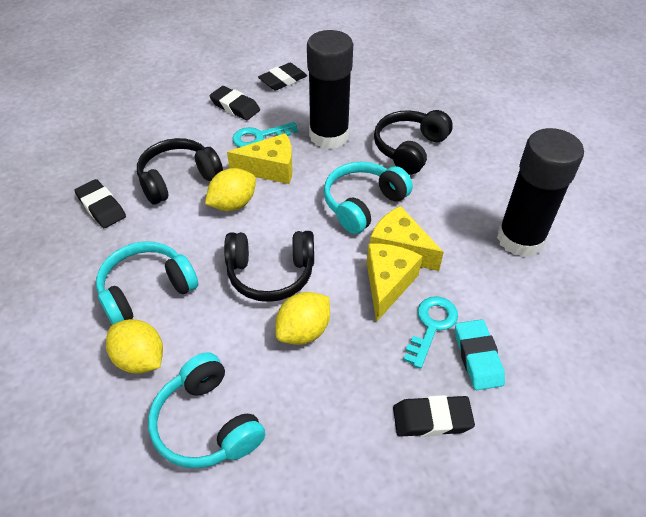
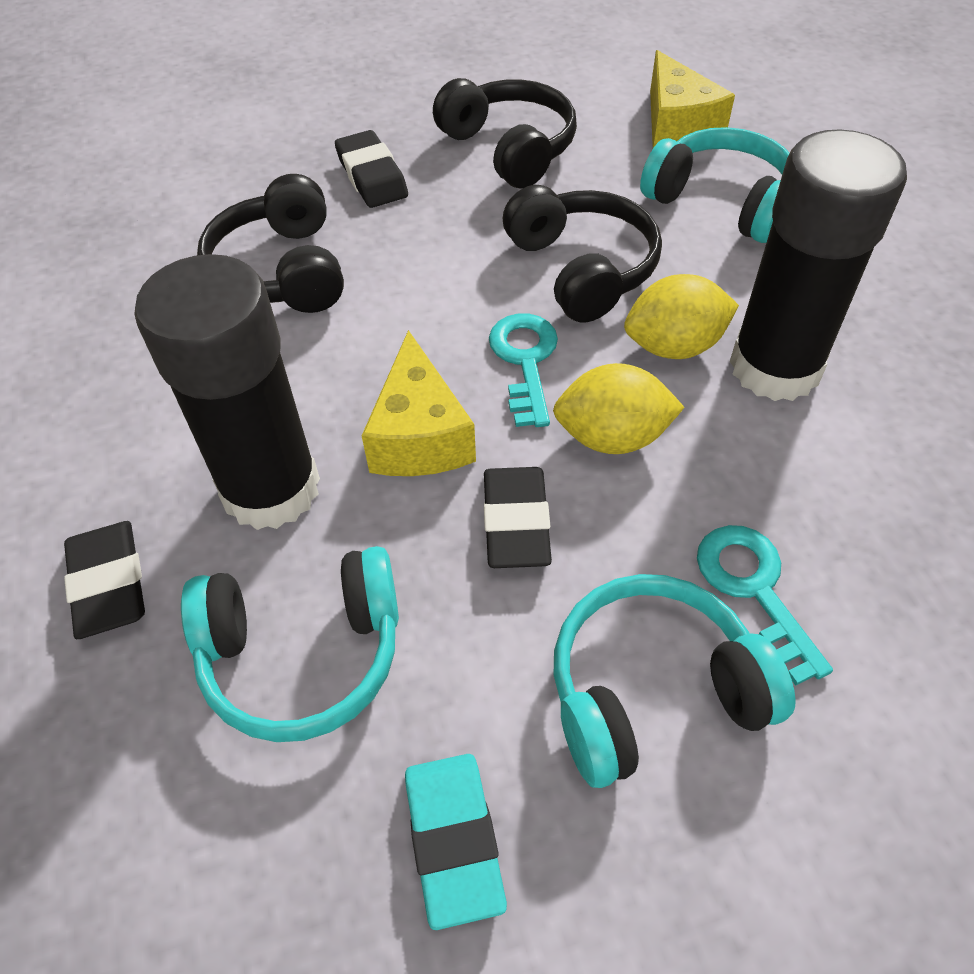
black eraser: 4 -> 3
yellow cheese: 3 -> 2
yellow lemon: 3 -> 2

